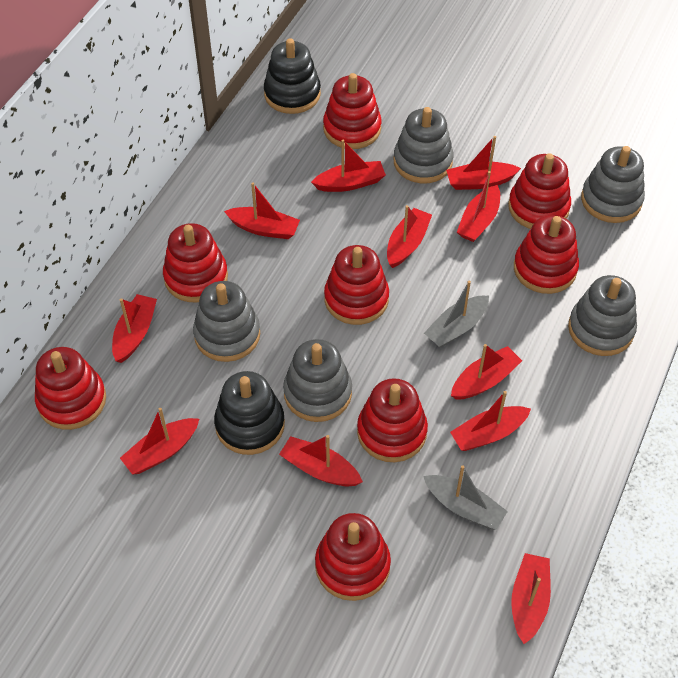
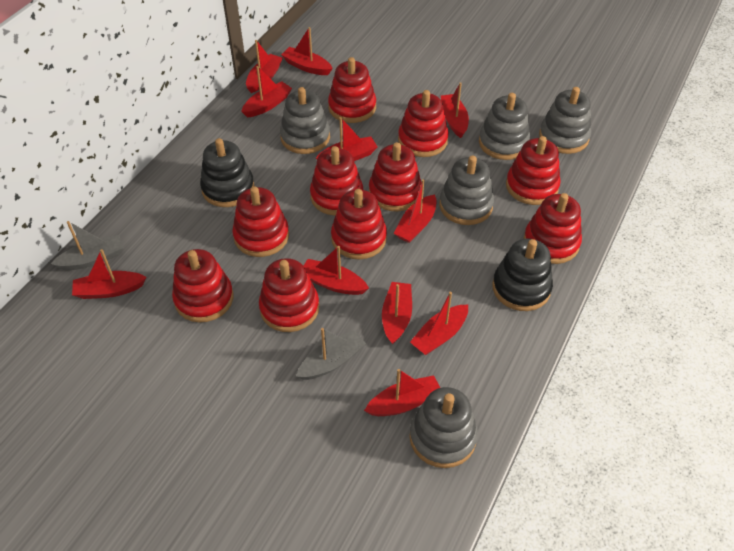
red stacking toy: 8 -> 10

